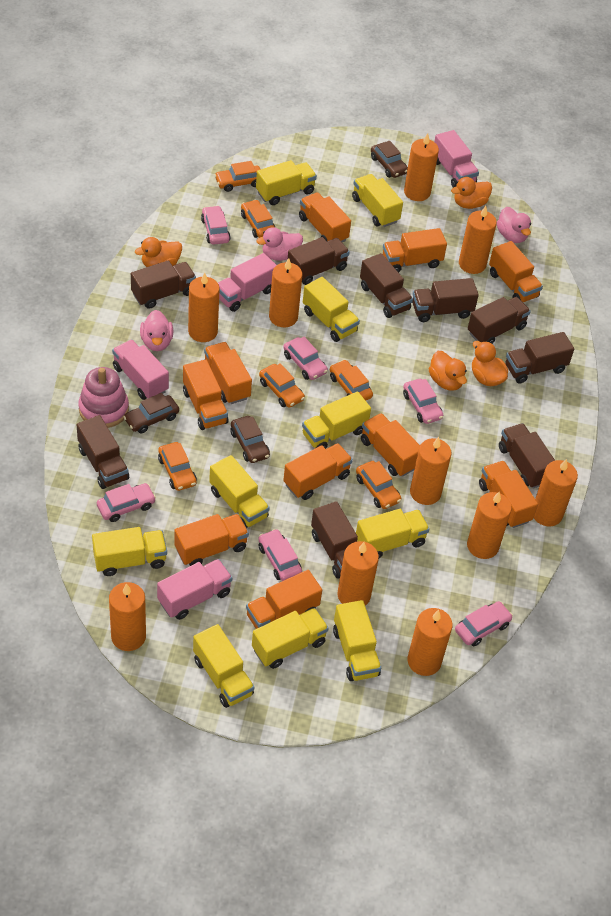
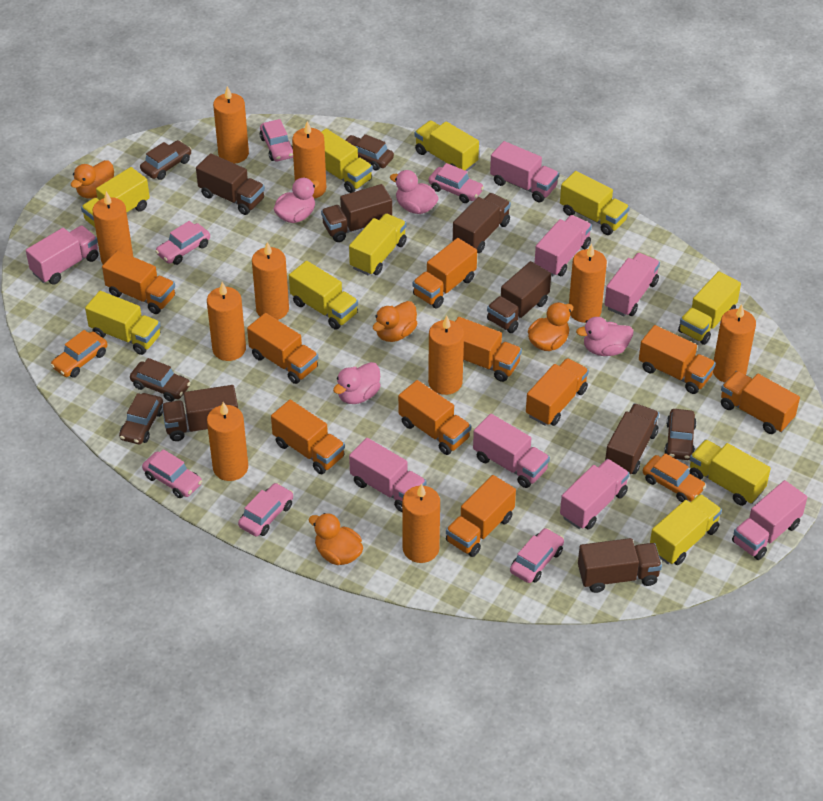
brown car: 3 -> 5
brown truck: 9 -> 7
orange car: 6 -> 2
pink duck: 3 -> 4
pink stacking toy: 1 -> 0
pink truck: 4 -> 8

